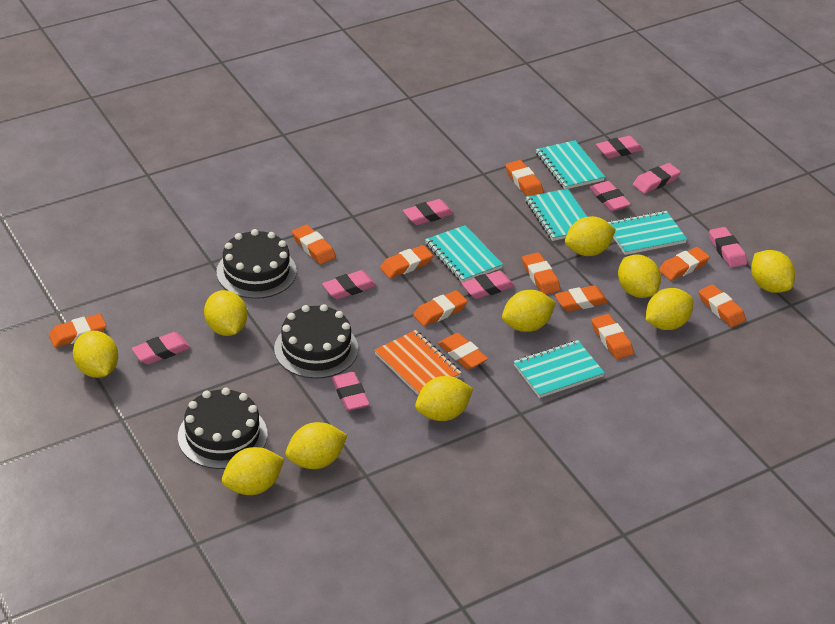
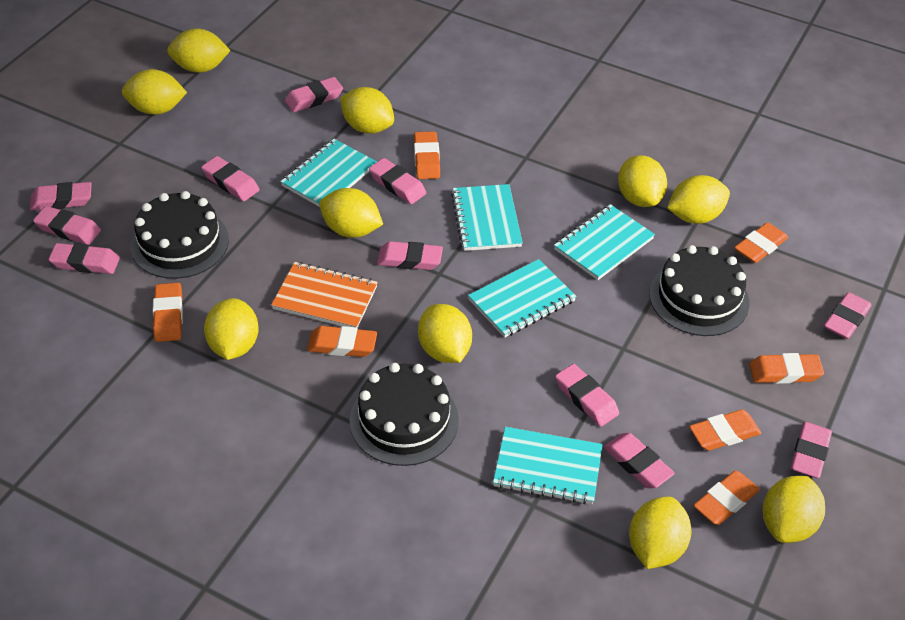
orange eraser: 11 -> 7
pink eraser: 9 -> 11

